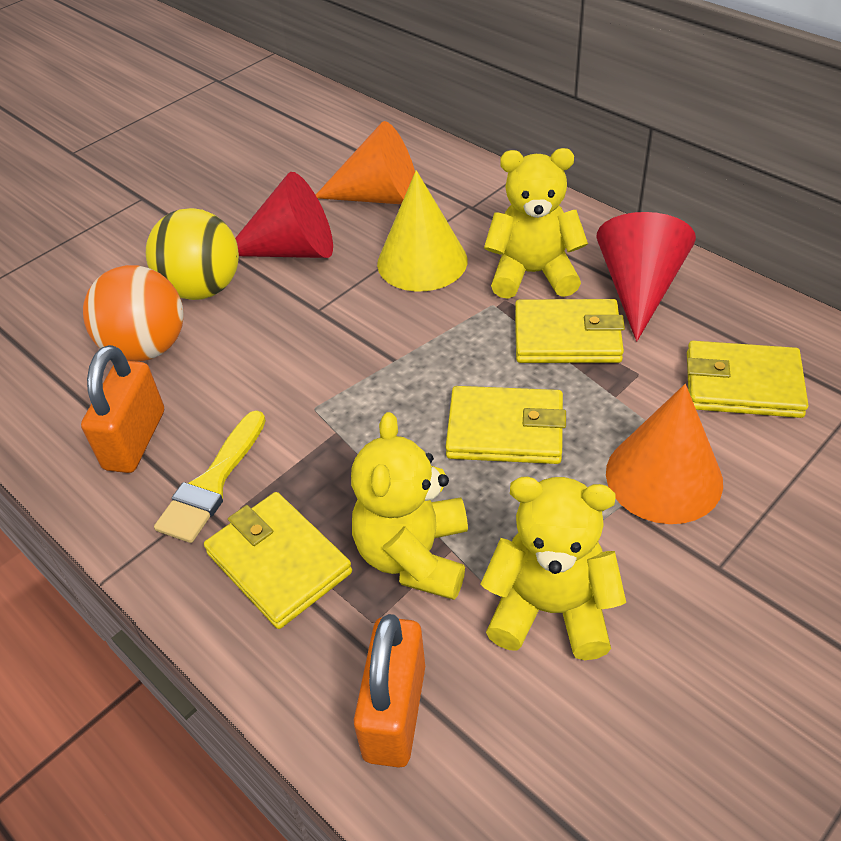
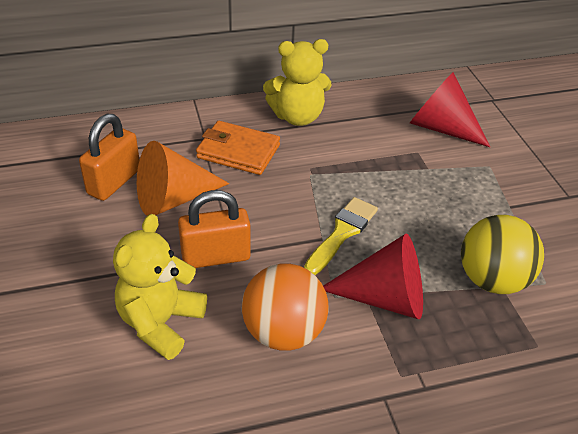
orange cone: 2 -> 1
orange wallet: 0 -> 1
yellow cone: 1 -> 0
yellow teddy bear: 3 -> 2
yellow wallet: 4 -> 0

